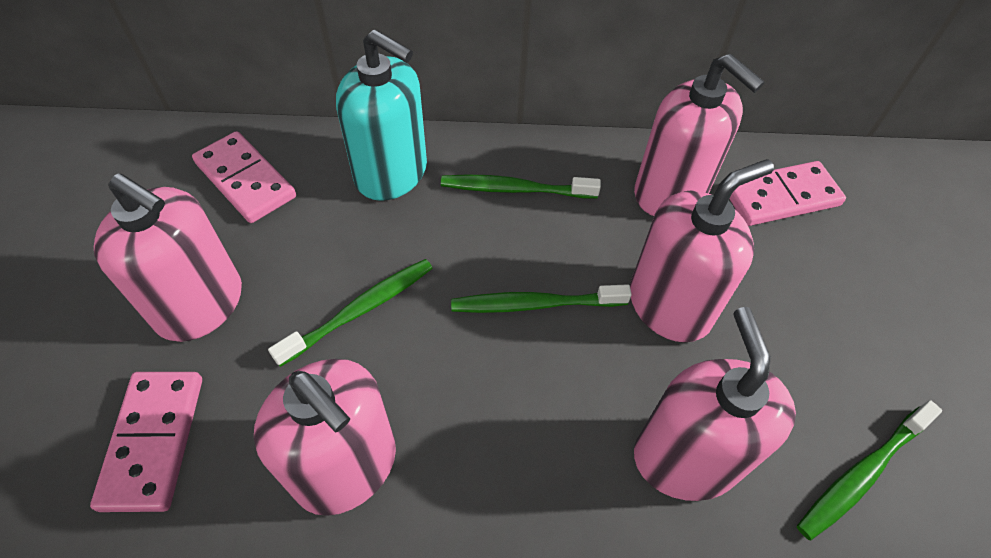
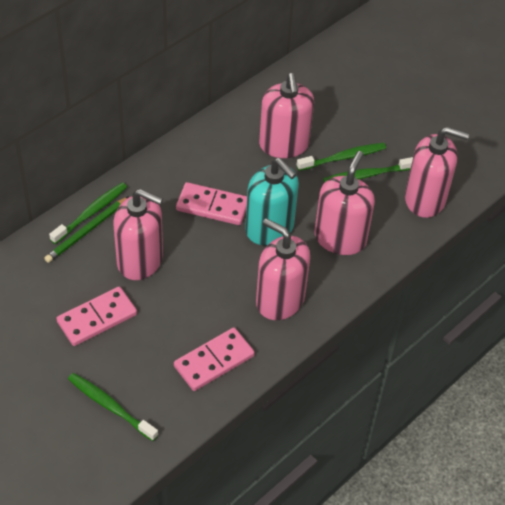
green pencil: 0 -> 1

